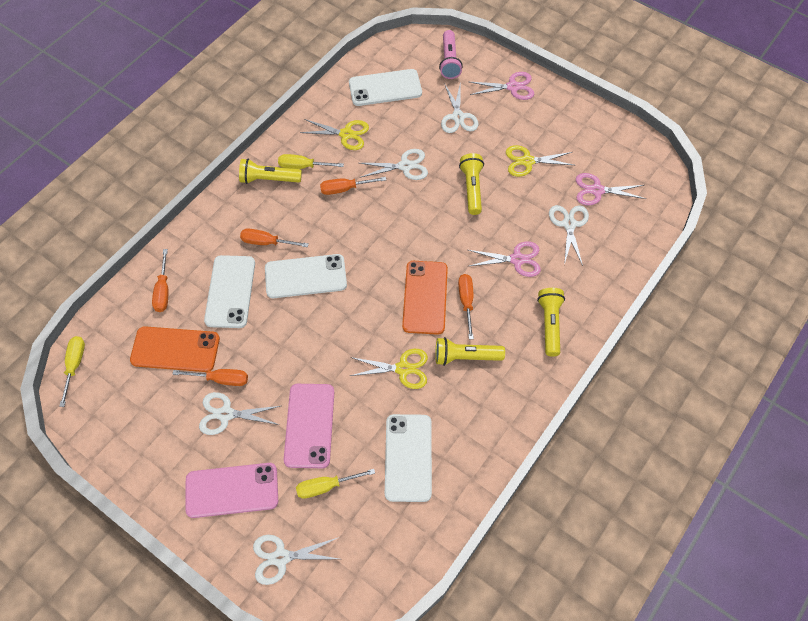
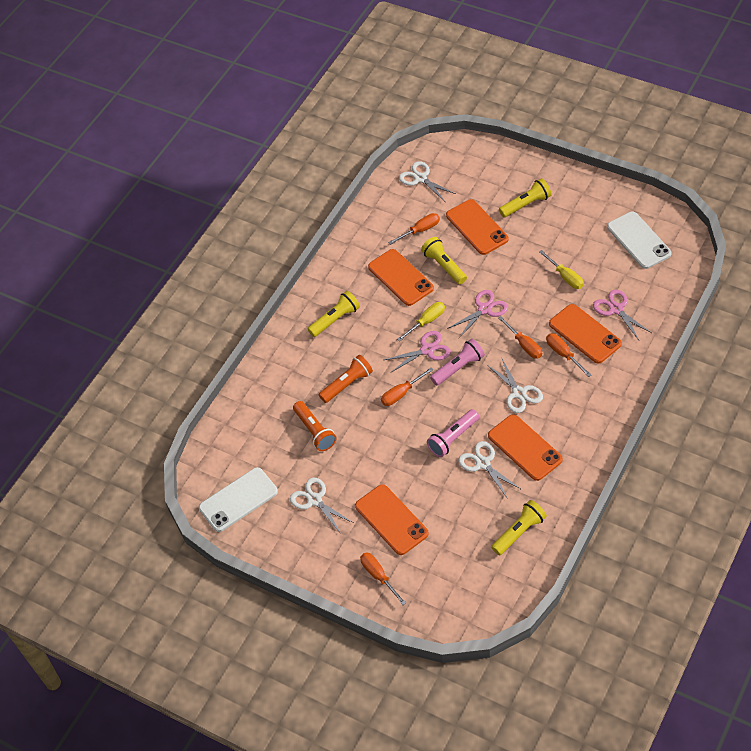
orange flashlight: 0 -> 2
orange phone: 2 -> 5
pink flashlight: 1 -> 2
pink phone: 2 -> 0
white phone: 4 -> 2
white scissors: 5 -> 4
yellow scissors: 3 -> 0
yellow screwdriver: 3 -> 2

